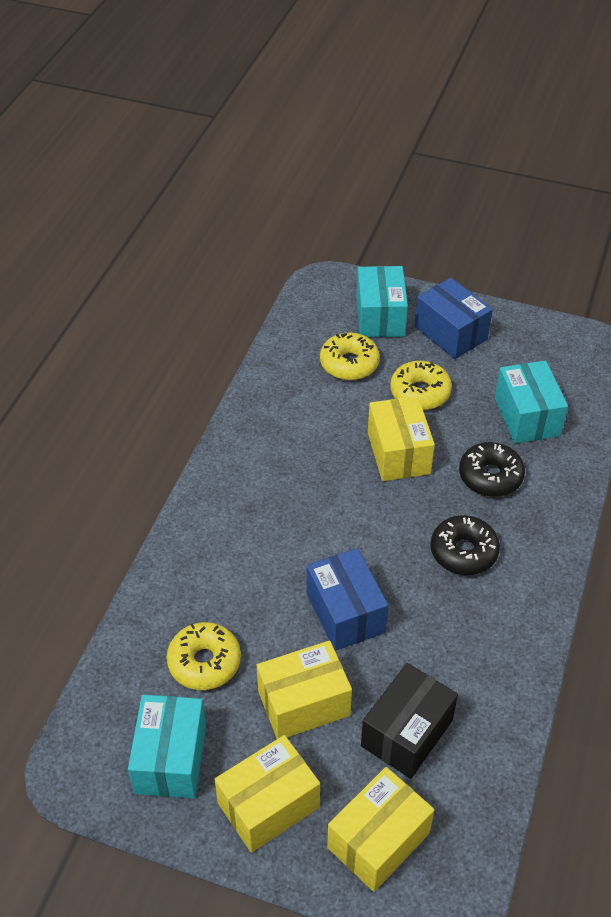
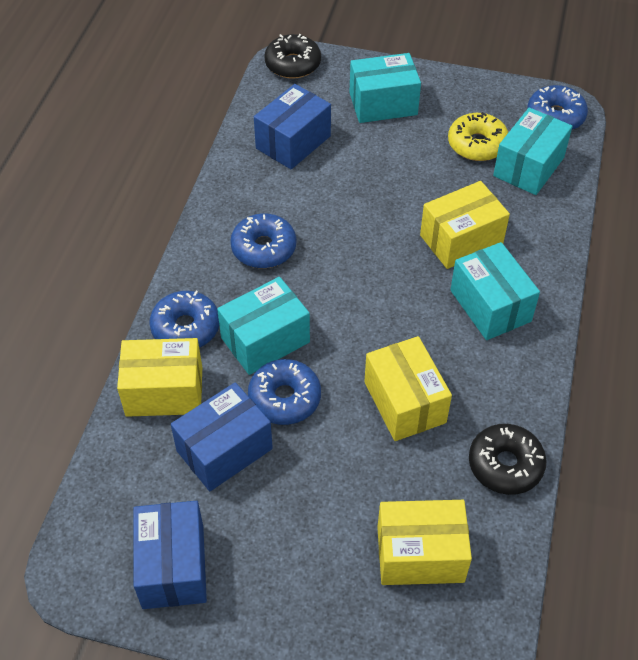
black box: 1 -> 0
blue box: 2 -> 3
blue donut: 0 -> 4
turquoise box: 3 -> 4
yellow donut: 3 -> 1

